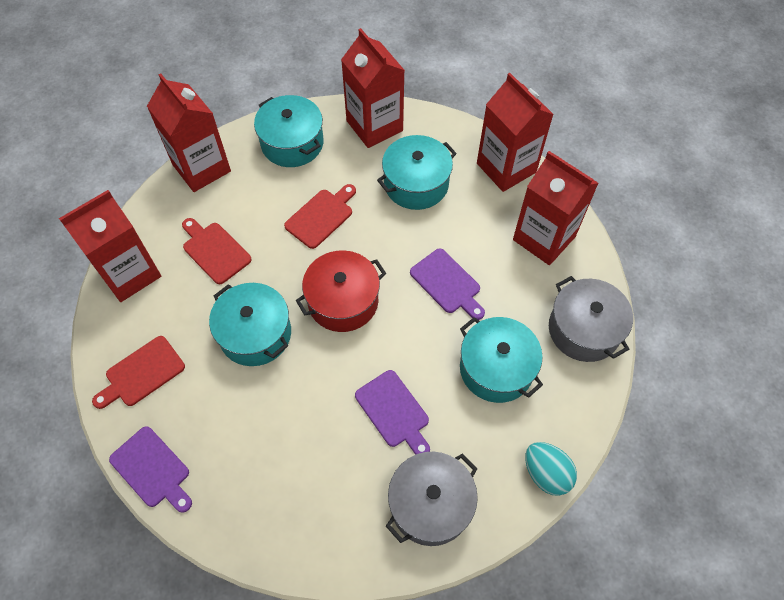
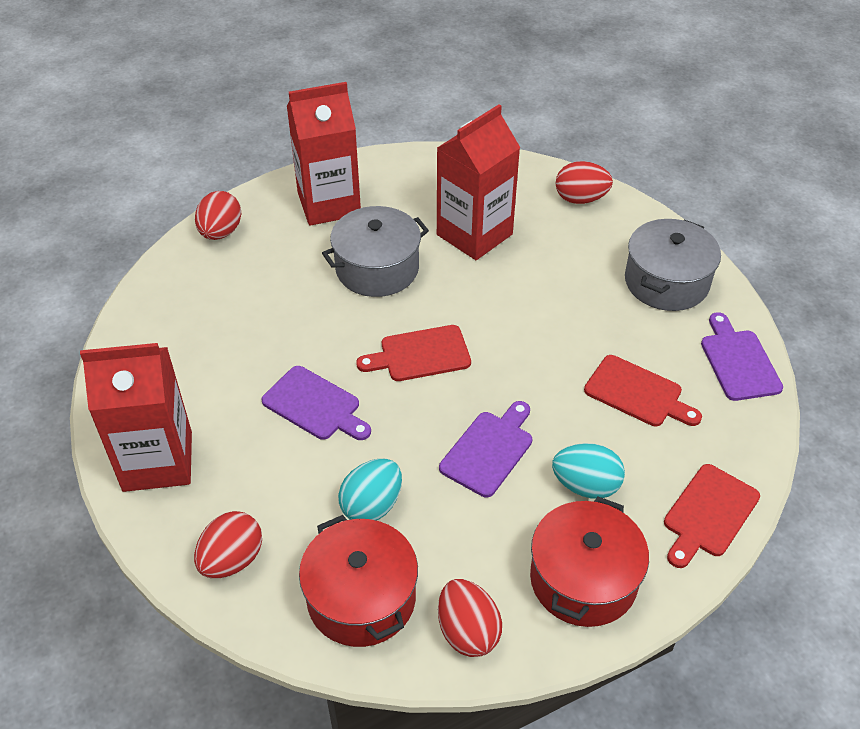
red carton: 5 -> 3
red egg: 0 -> 4
red pot: 1 -> 2
turquoise egg: 1 -> 2
turquoise pot: 4 -> 0

